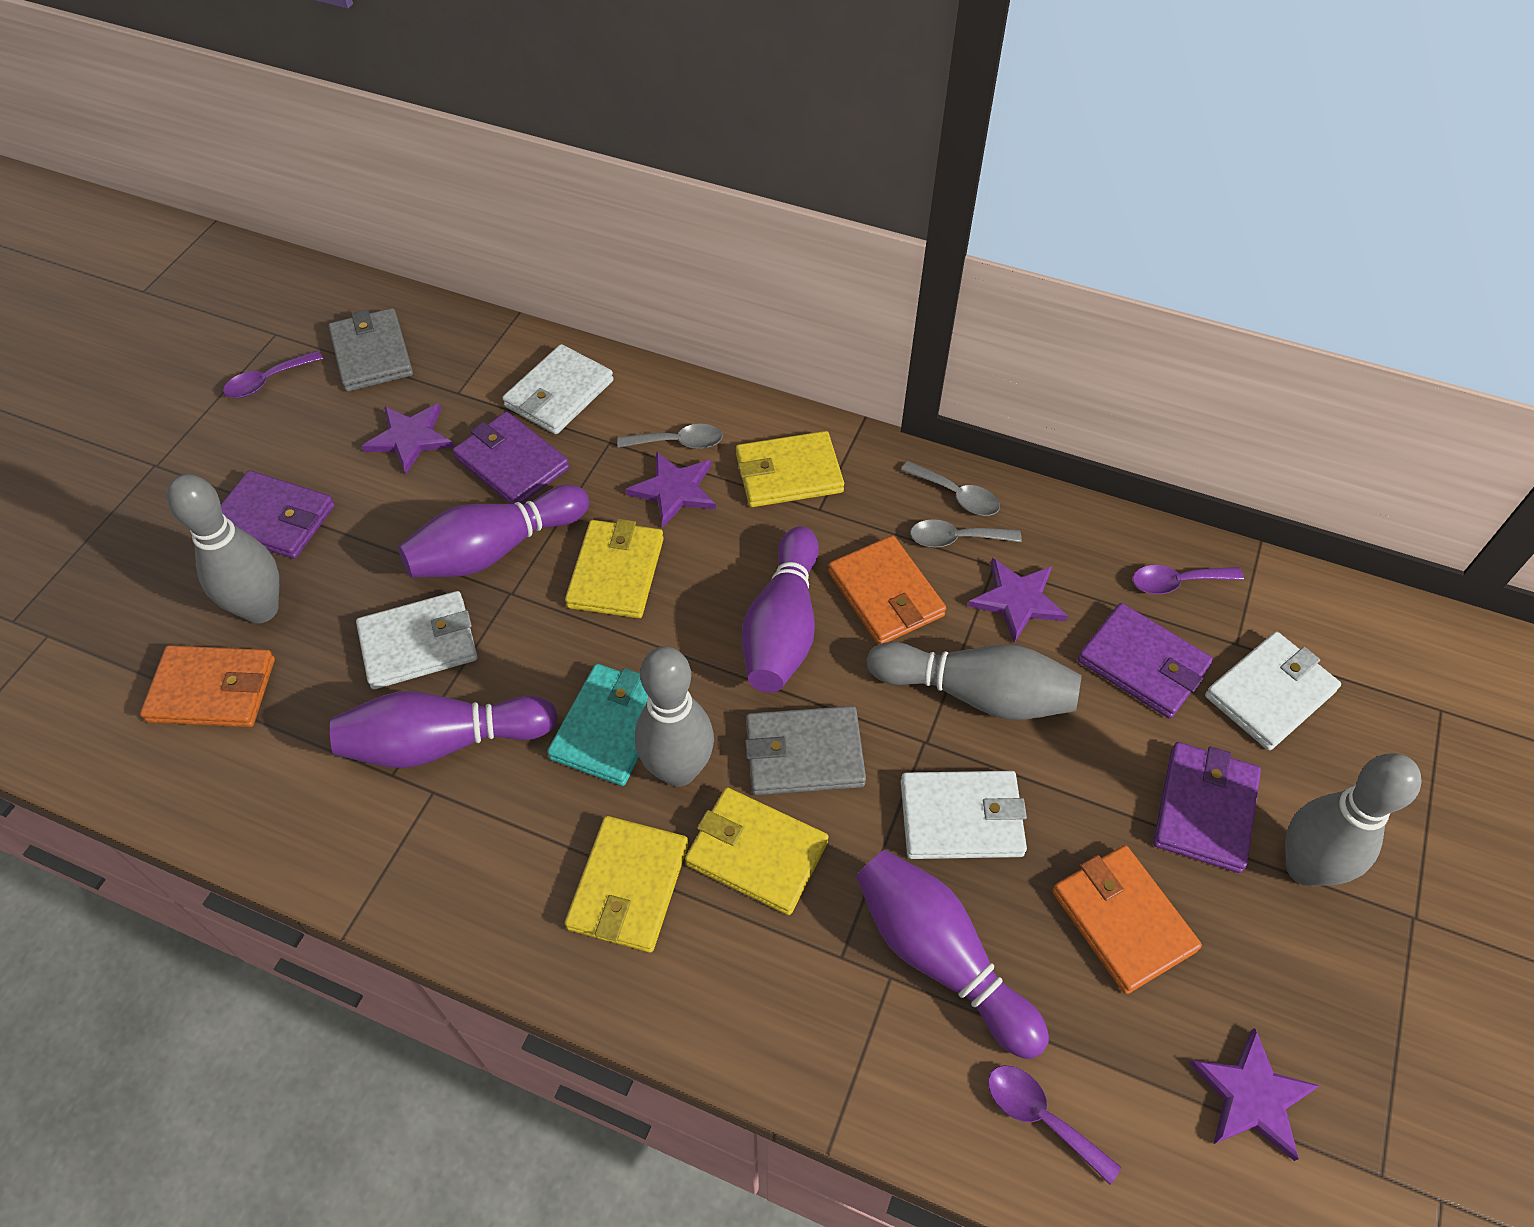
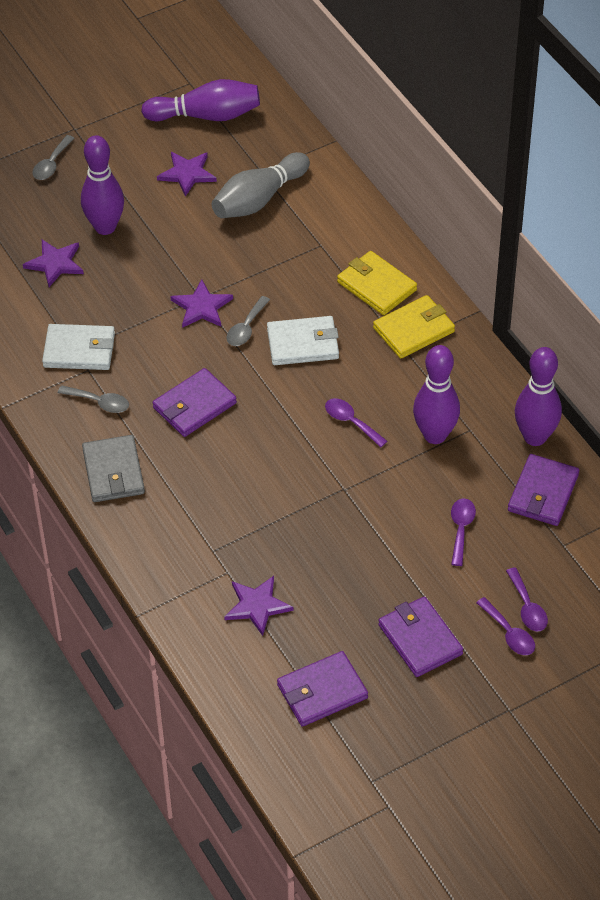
grey bowling pin: 4 -> 1
grey wallet: 2 -> 1
orange wallet: 3 -> 0
purple spoon: 3 -> 4
turquoise wallet: 1 -> 0
white wallet: 4 -> 2
yellow wallet: 4 -> 2

